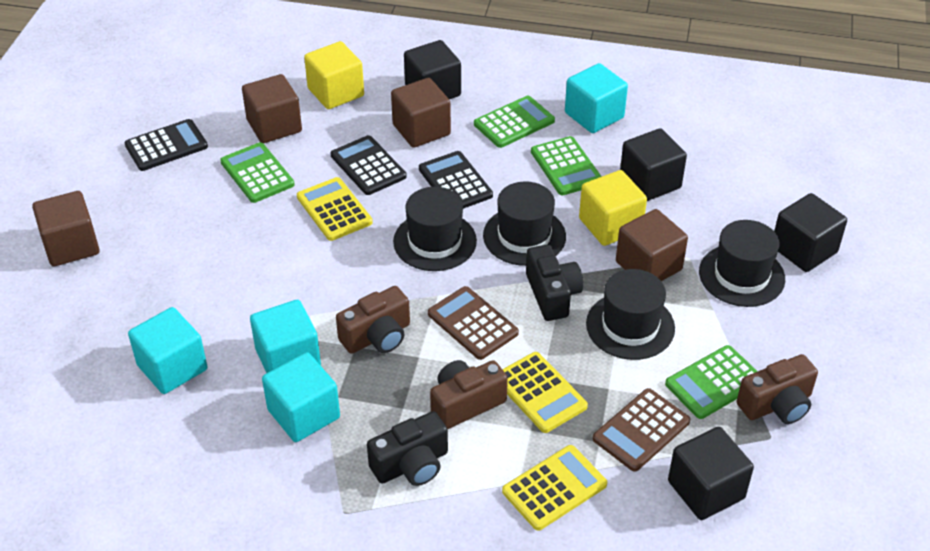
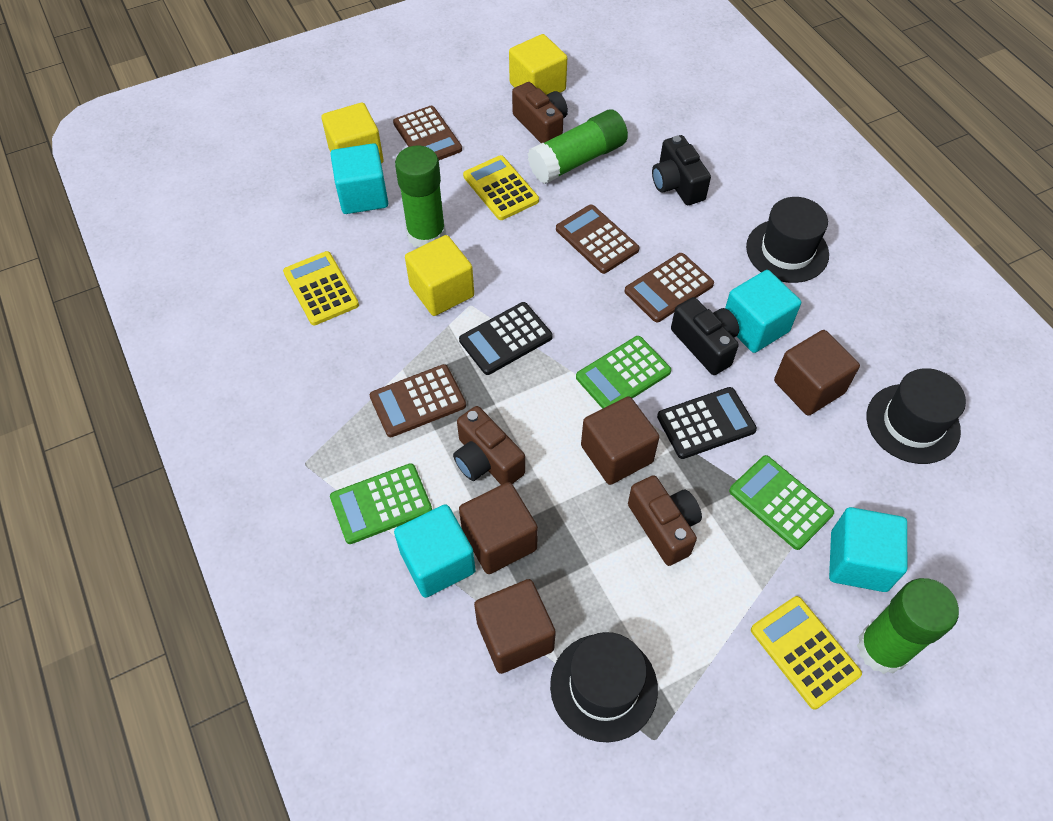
black calculator: 3 -> 2
black cube: 4 -> 0
black hat: 4 -> 3
brown calculator: 2 -> 4
green calculator: 4 -> 3
green glue stick: 0 -> 3
yellow cube: 2 -> 3

